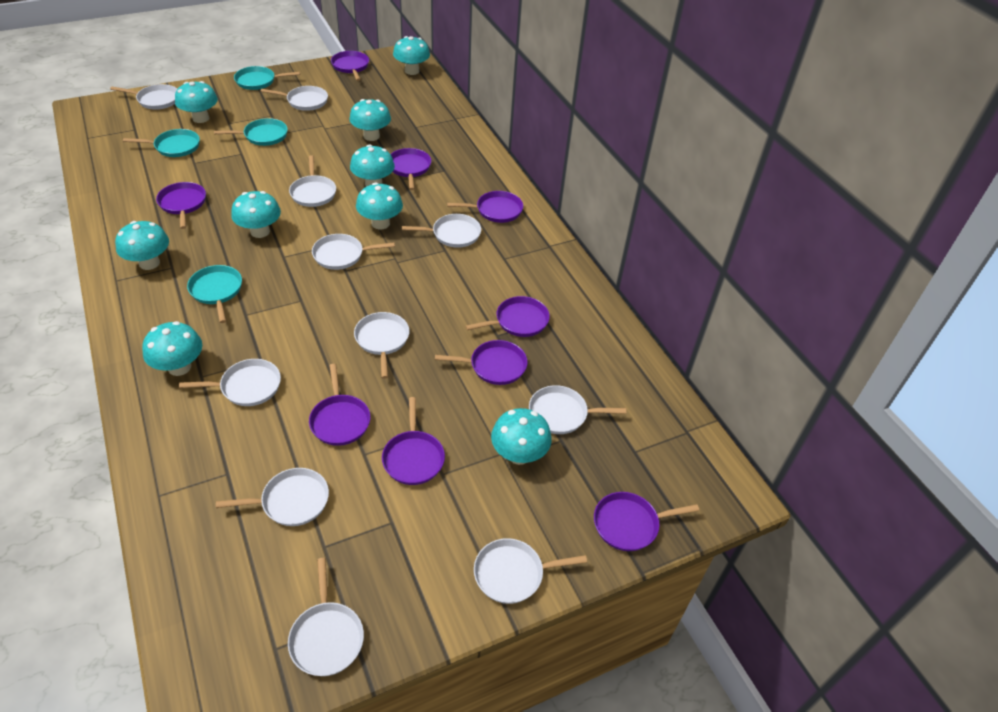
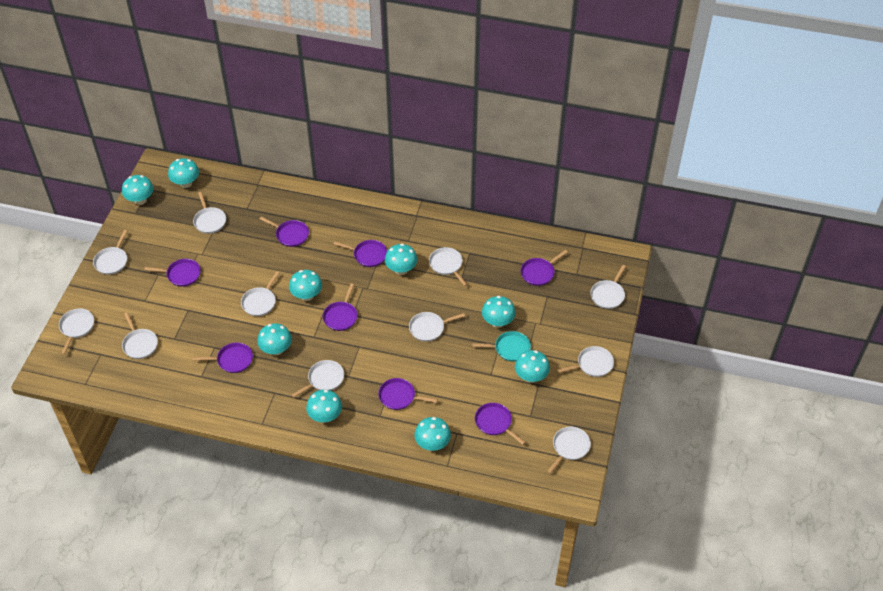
purple pan: 9 -> 8
turquoise pan: 4 -> 1

